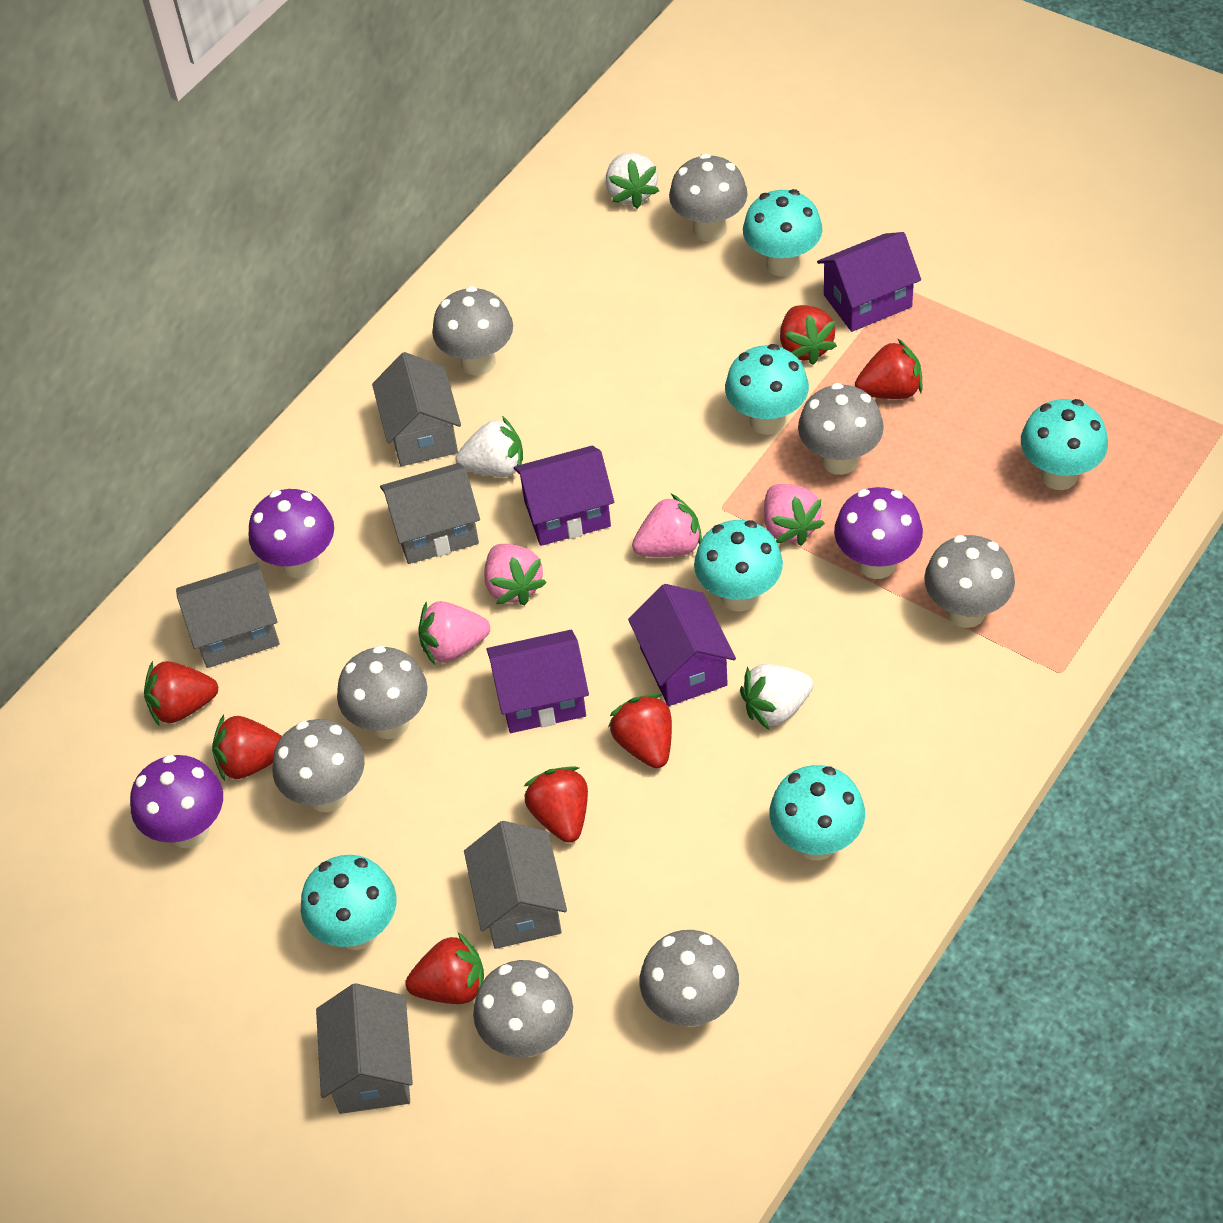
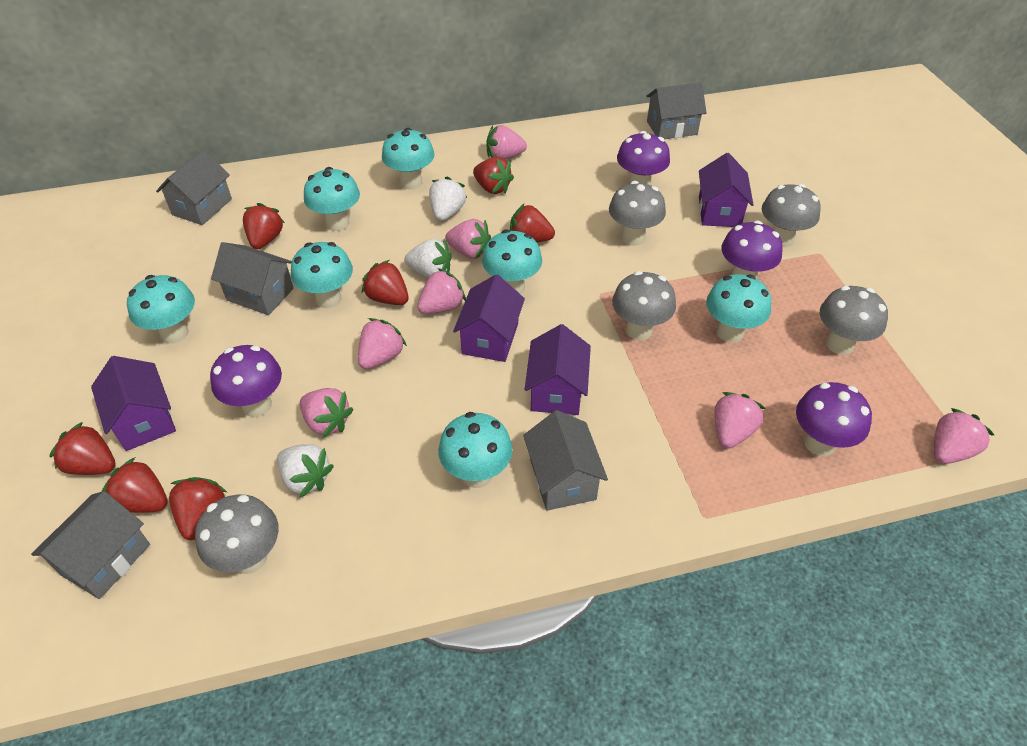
grey mushroom: 8 -> 5
pink strawberry: 4 -> 7
purple mushroom: 3 -> 4
turquoise mushroom: 6 -> 7

